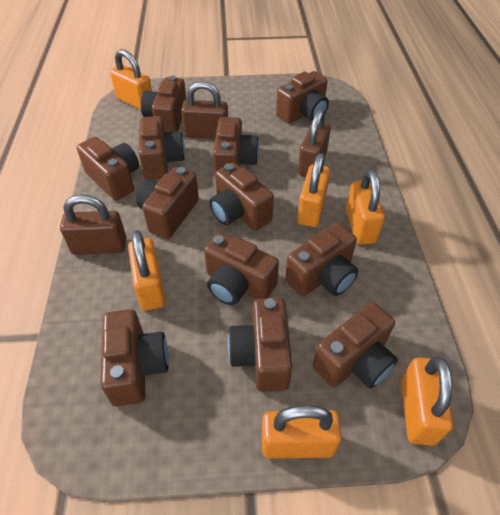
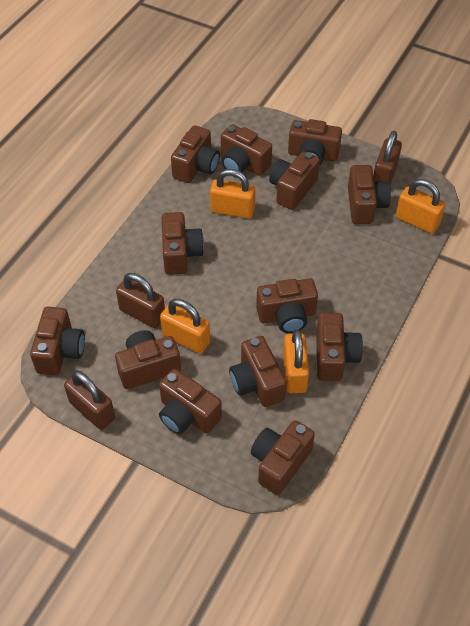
brown camera: 12 -> 13
orange padlock: 6 -> 4

